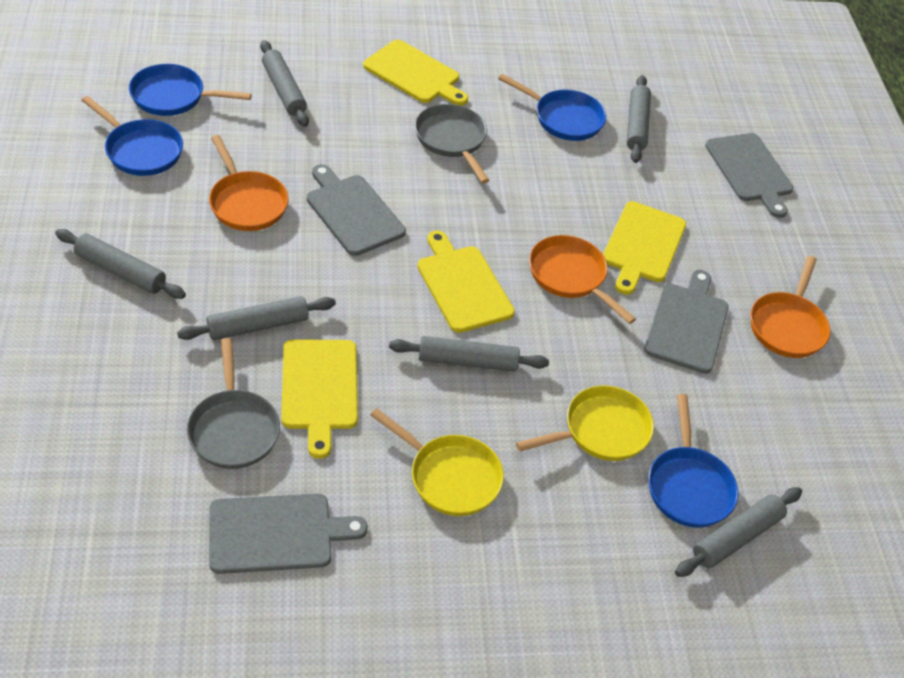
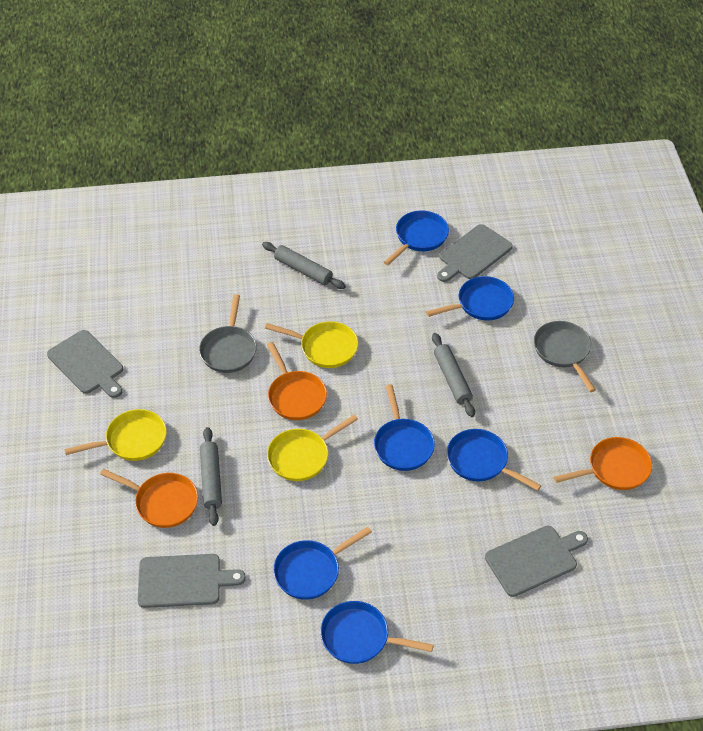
blue pan: 4 -> 6
grey rolling pin: 6 -> 3
yellow cutting board: 4 -> 0
yellow pan: 2 -> 3

